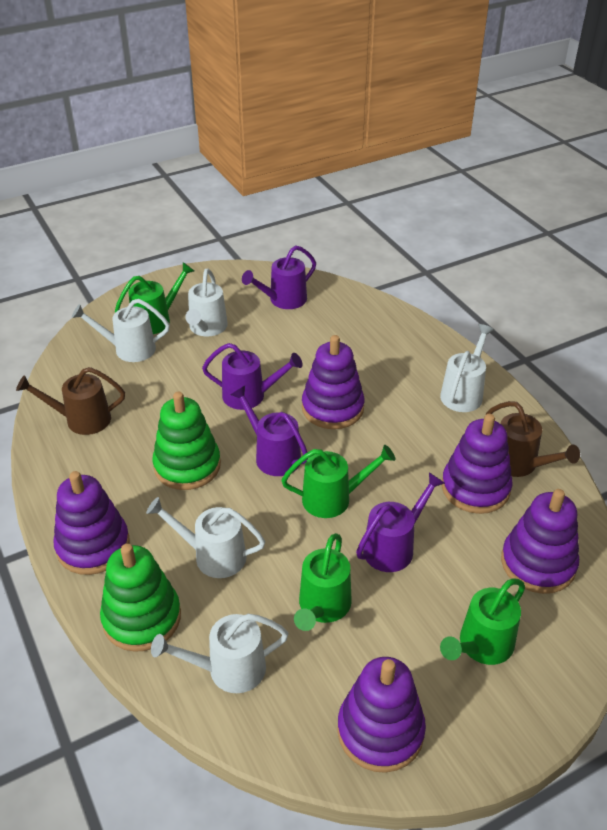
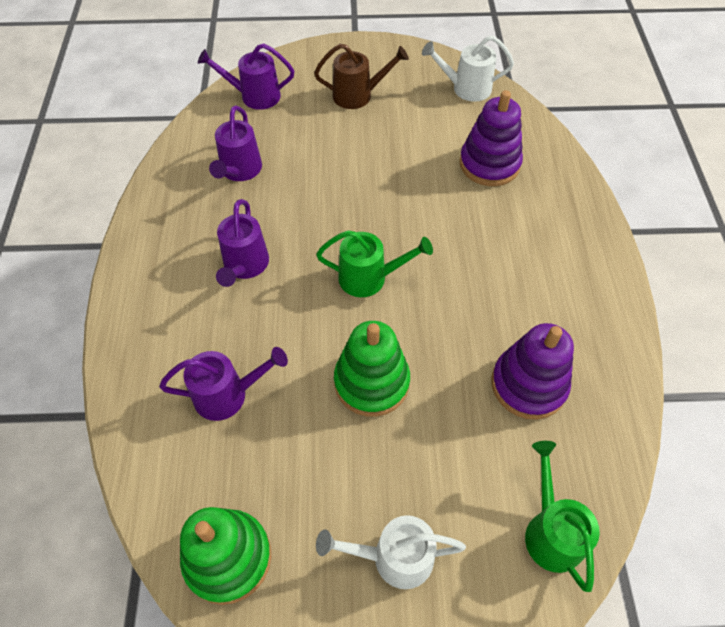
brown watering can: 2 -> 1
green watering can: 4 -> 2
purple stacking toy: 5 -> 2
white watering can: 5 -> 2

